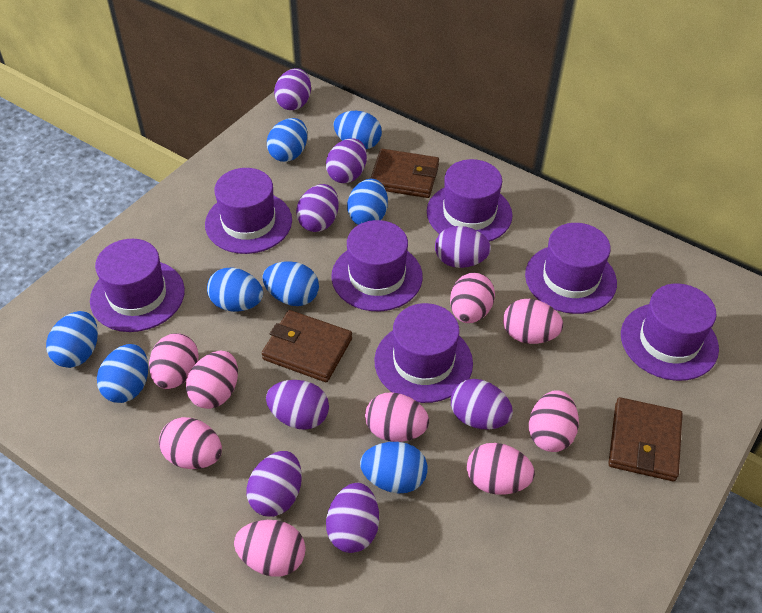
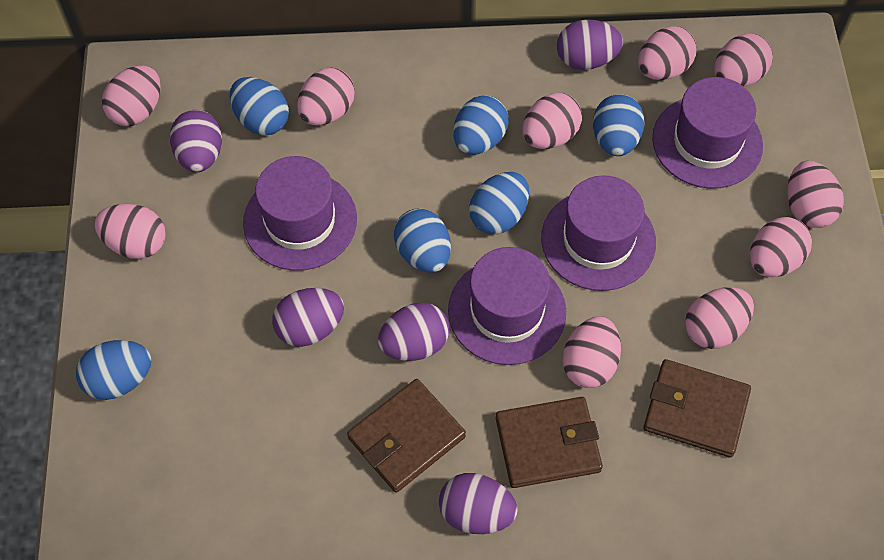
blue egg: 8 -> 6
pink egg: 9 -> 10
purple egg: 8 -> 5
purple hat: 7 -> 4

